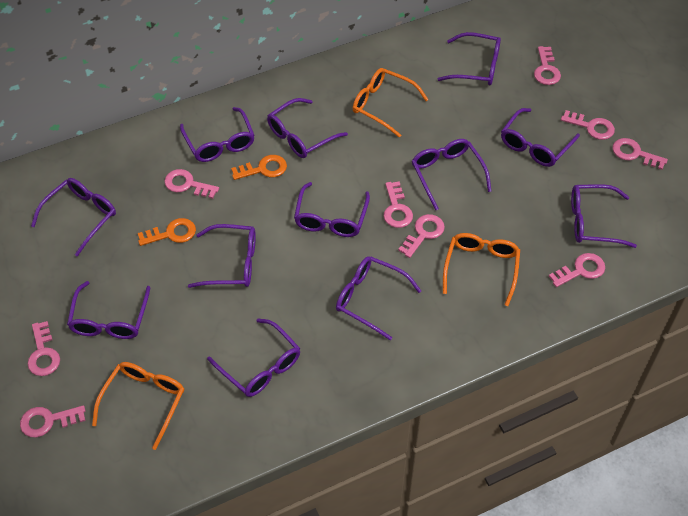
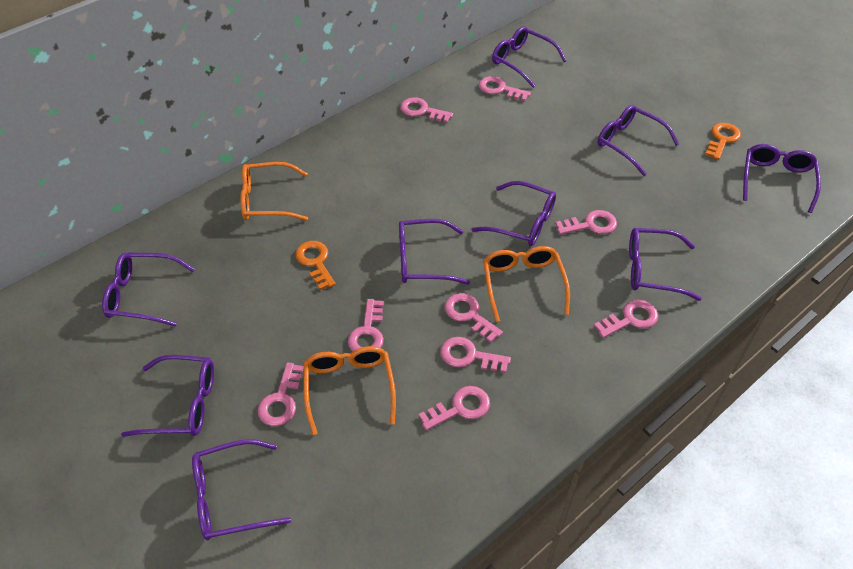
purple glasses: 12 -> 9

